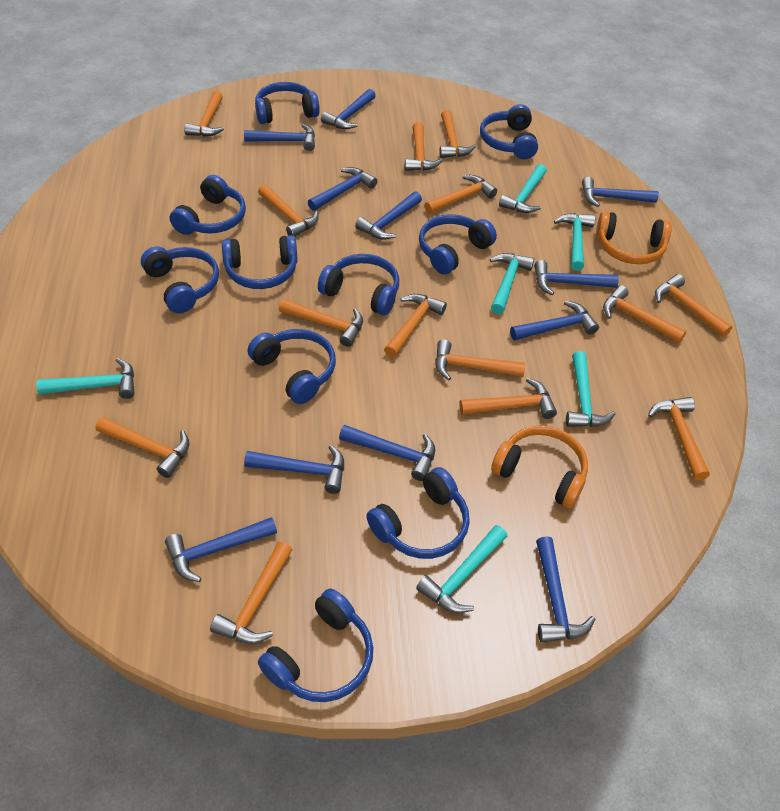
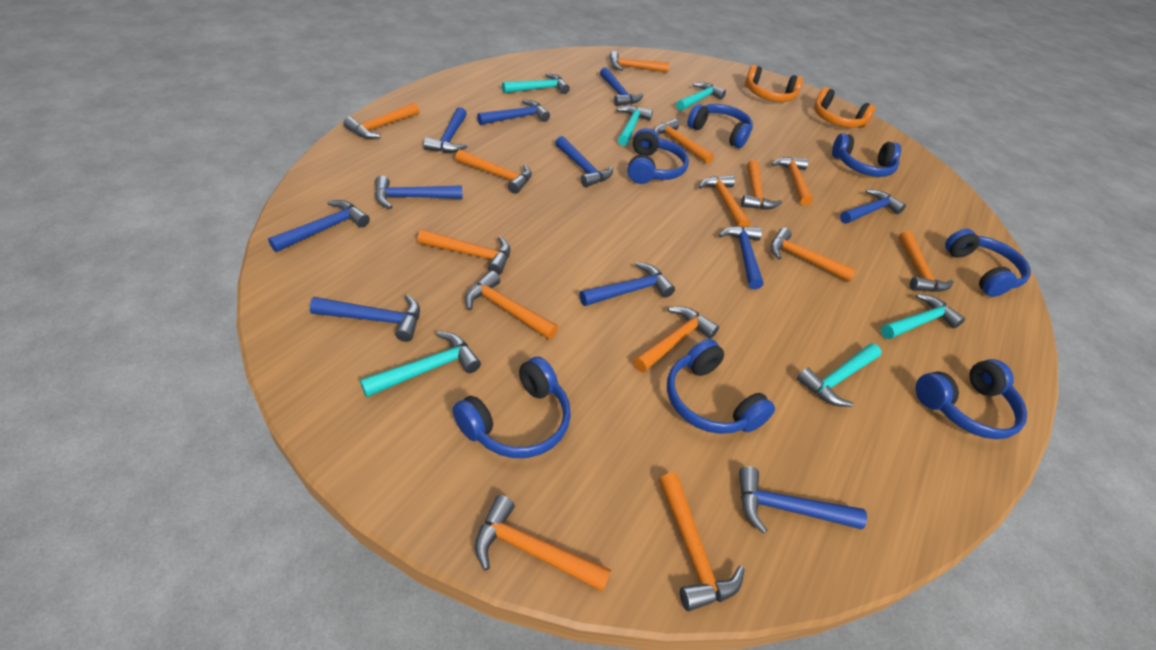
blue headphones: 10 -> 7

